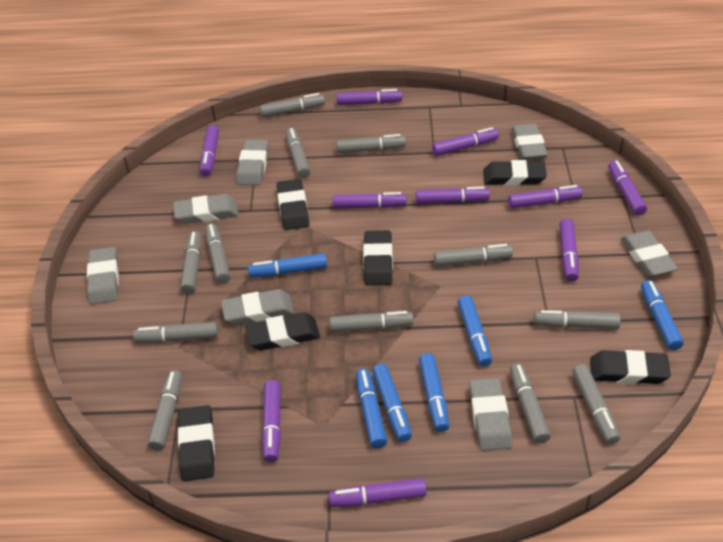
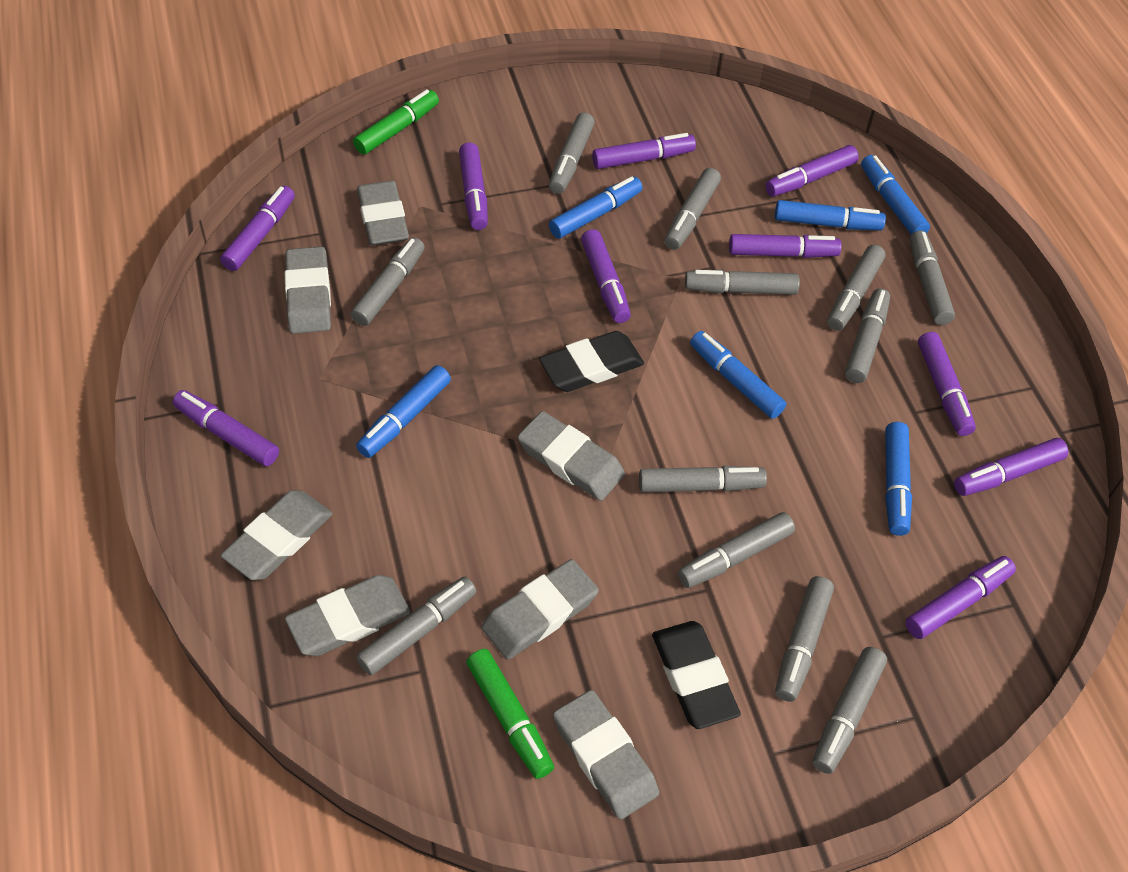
black eraser: 6 -> 2
green marker: 0 -> 2

